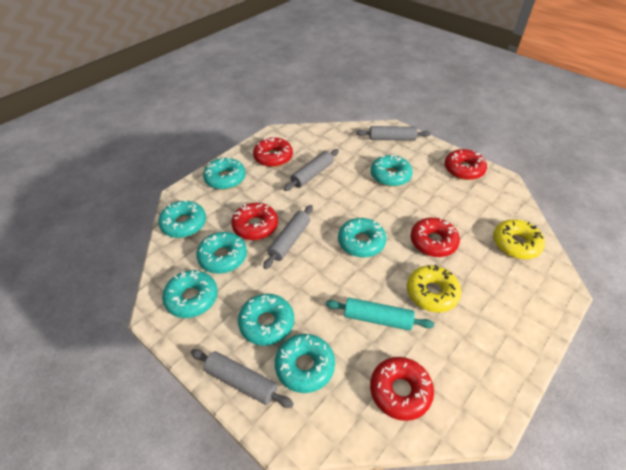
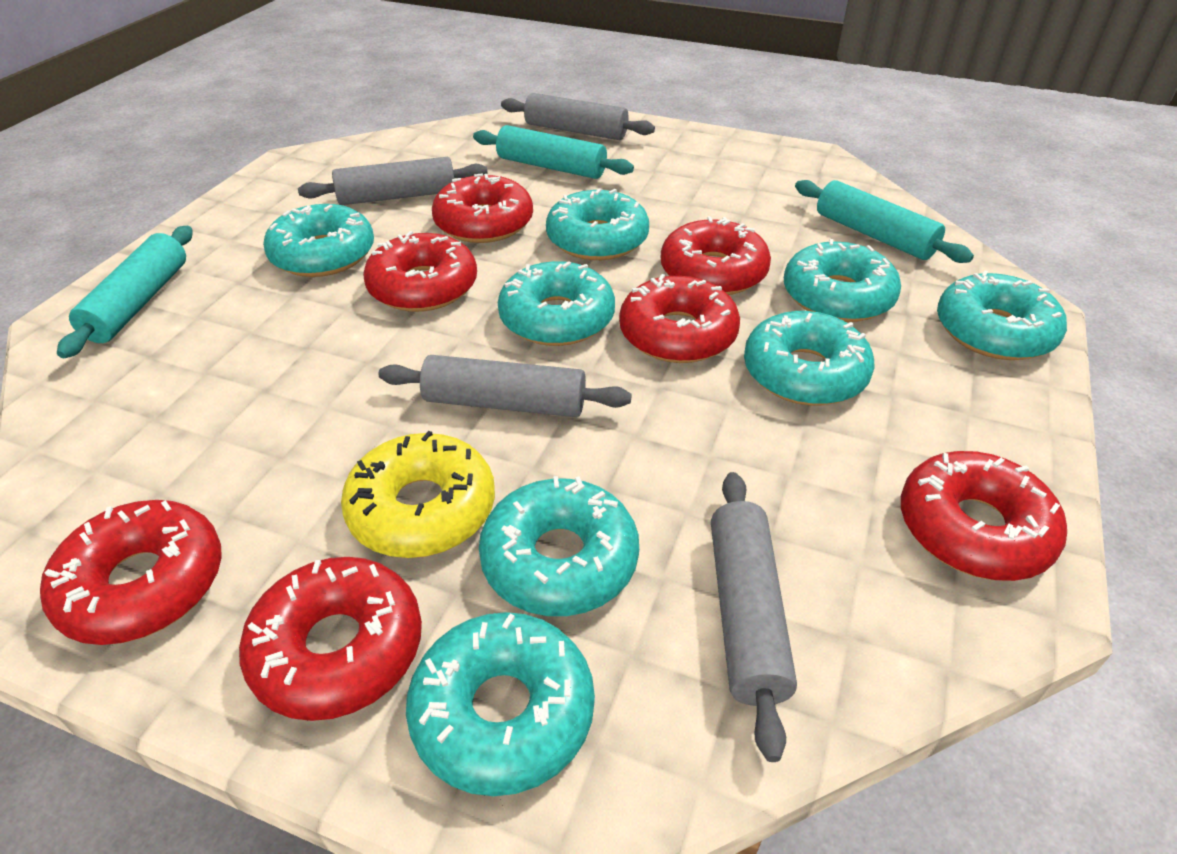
red donut: 5 -> 7
turquoise rolling pin: 1 -> 3
yellow donut: 2 -> 1

